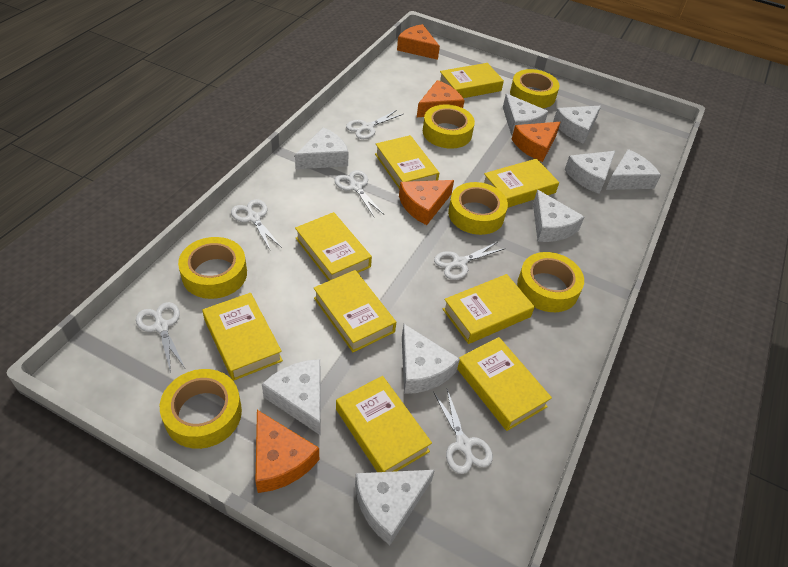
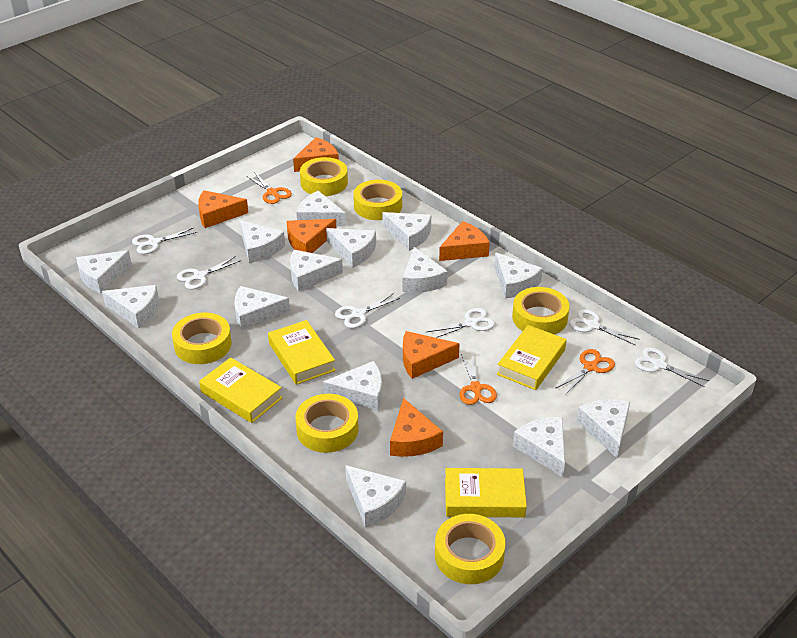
orange cheese: 5 -> 6
orange scissors: 0 -> 3
white cheese: 9 -> 14
yellow book: 9 -> 4

